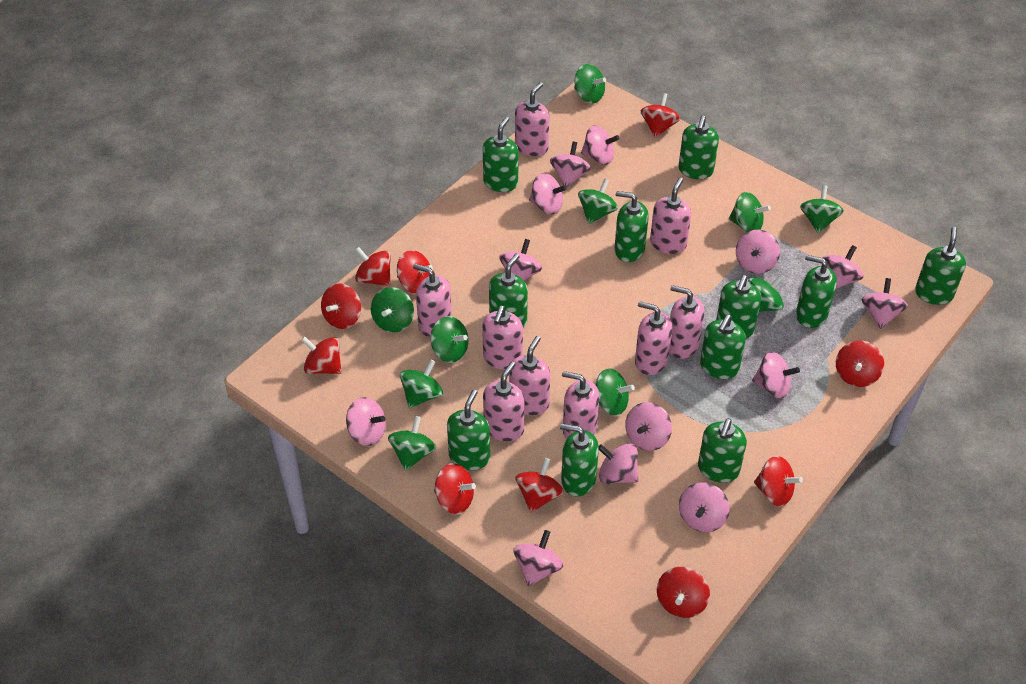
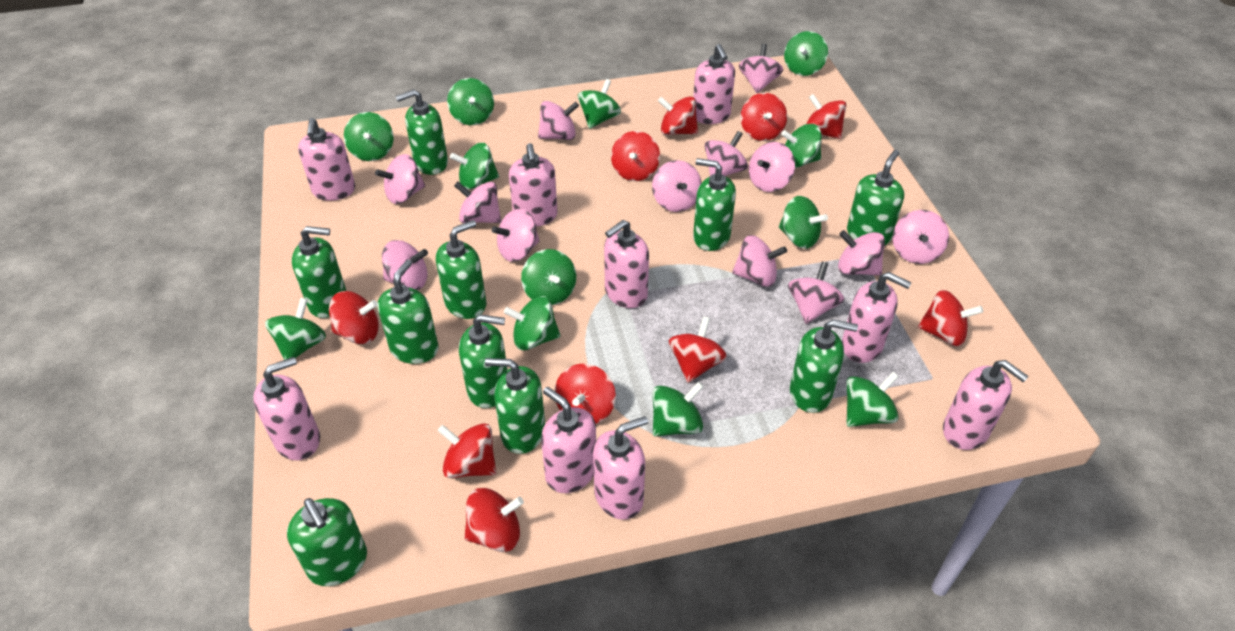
green soap dispenser: 11 -> 10
green spinning top: 10 -> 12

